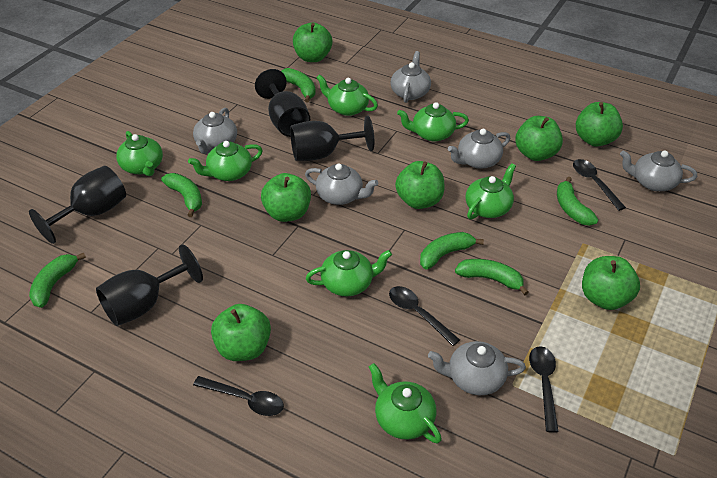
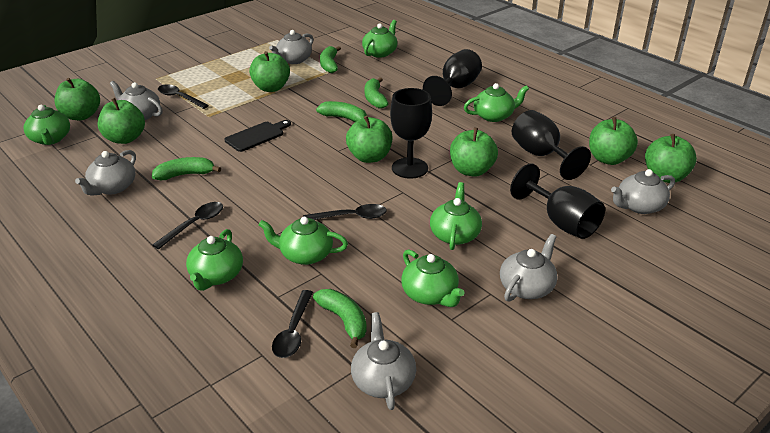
black cutting board: 0 -> 1
green banana: 6 -> 5

